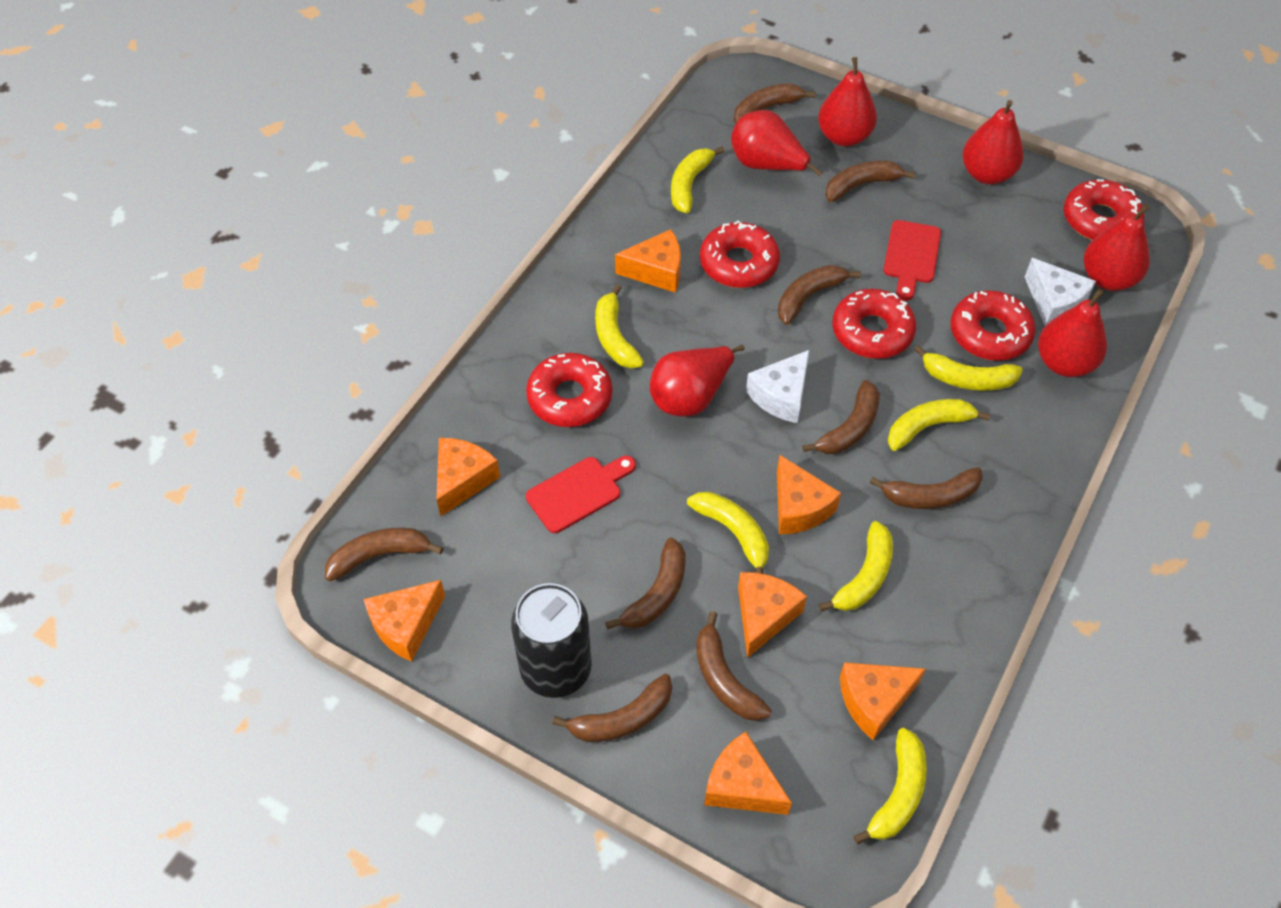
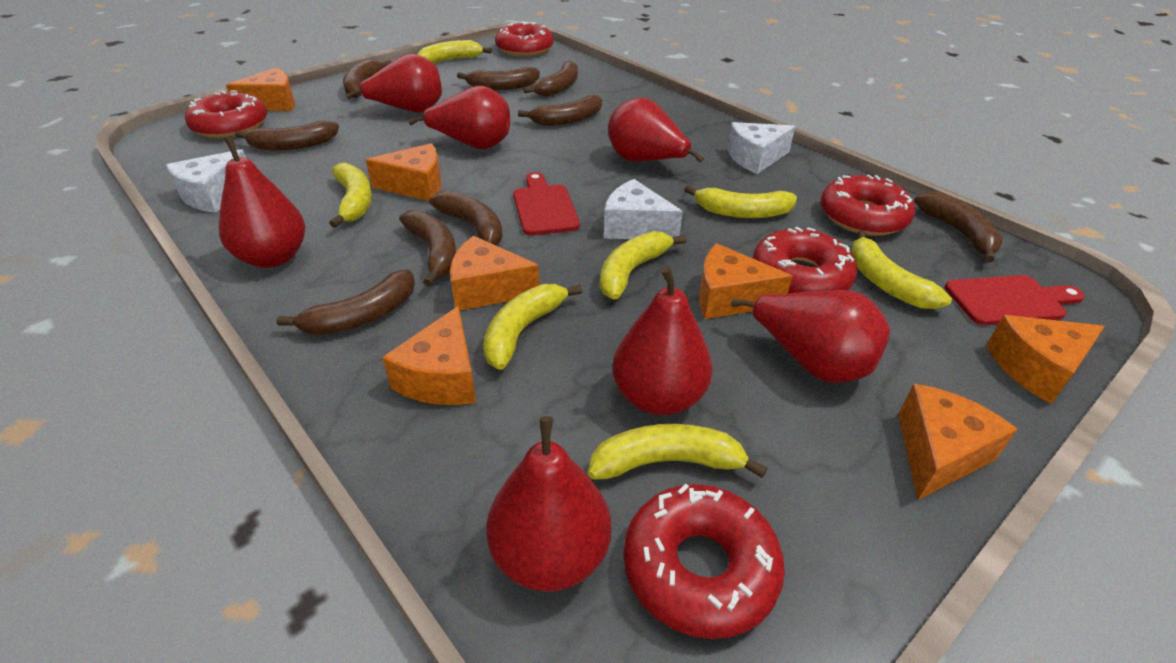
black can: 1 -> 0
red pear: 6 -> 7
white cheese: 2 -> 3

